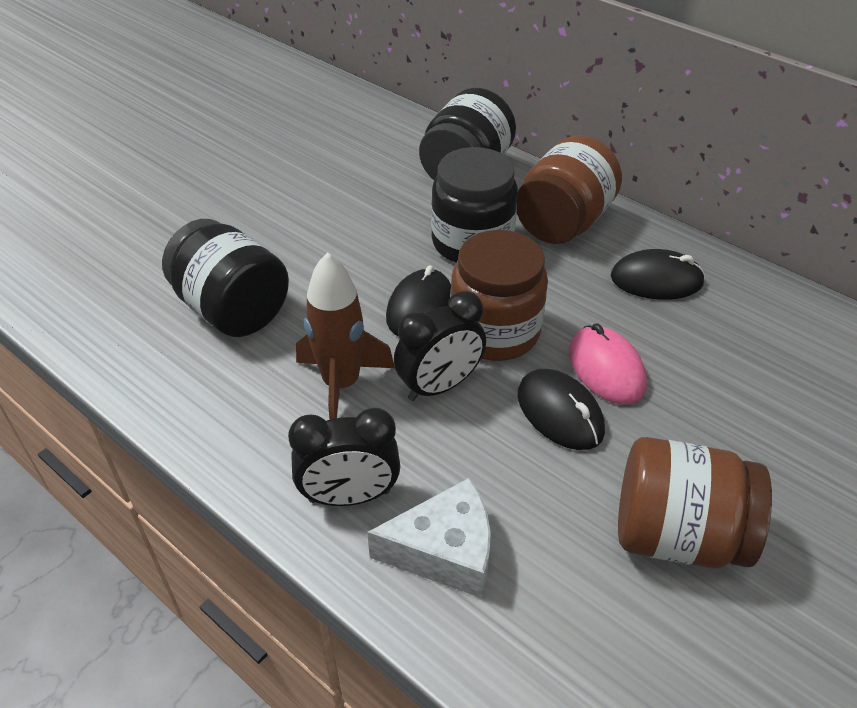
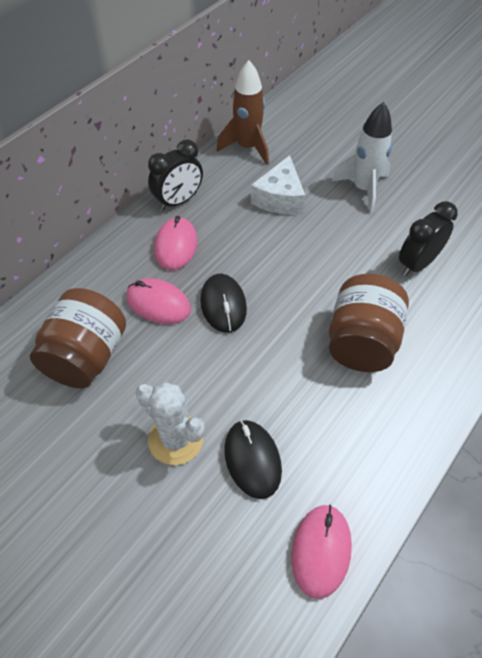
black jar: 3 -> 0
black mouse: 3 -> 2
brown jar: 3 -> 2
pink mouse: 1 -> 3
white cactus: 0 -> 1
white rocket: 0 -> 1

